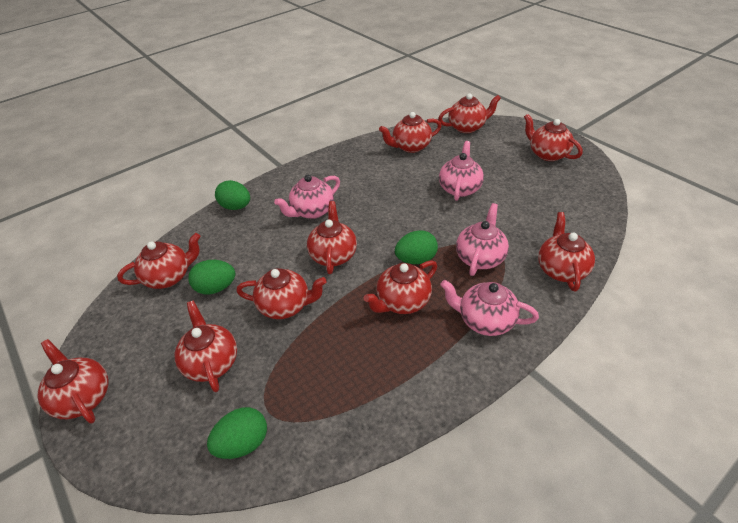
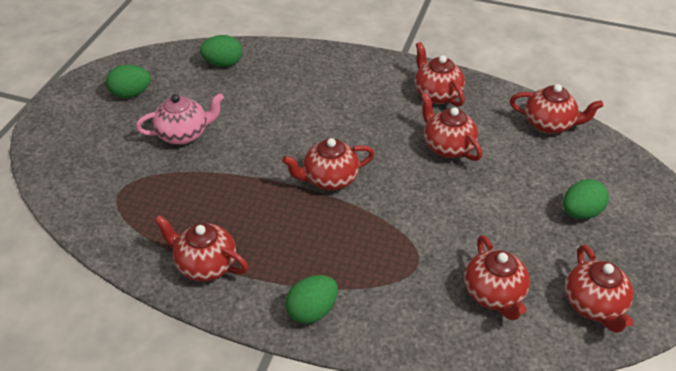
pink teapot: 4 -> 1
red teapot: 10 -> 7

